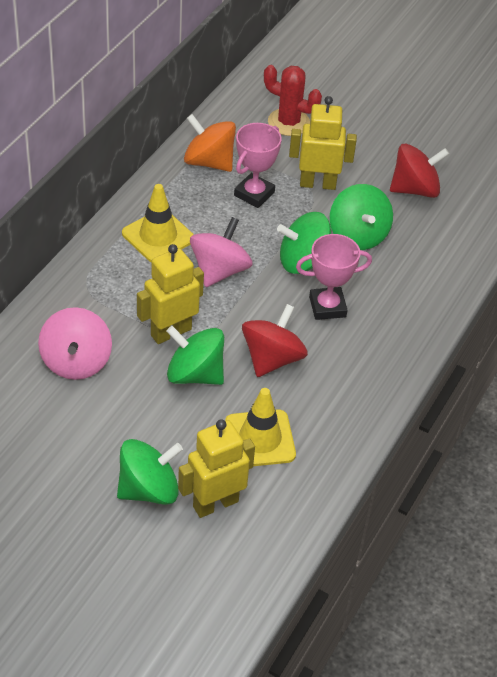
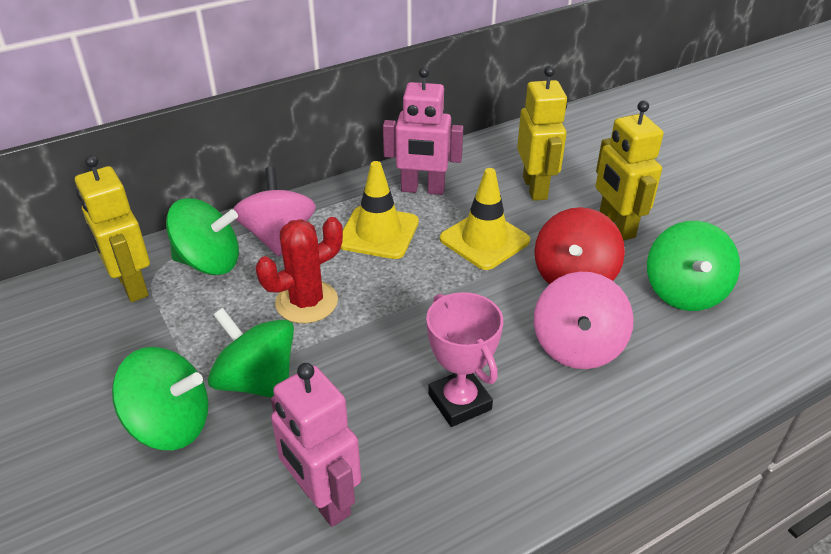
orange spinning top: 1 -> 0
pink robot: 0 -> 2
pink trophy: 2 -> 1
red spinning top: 2 -> 1

